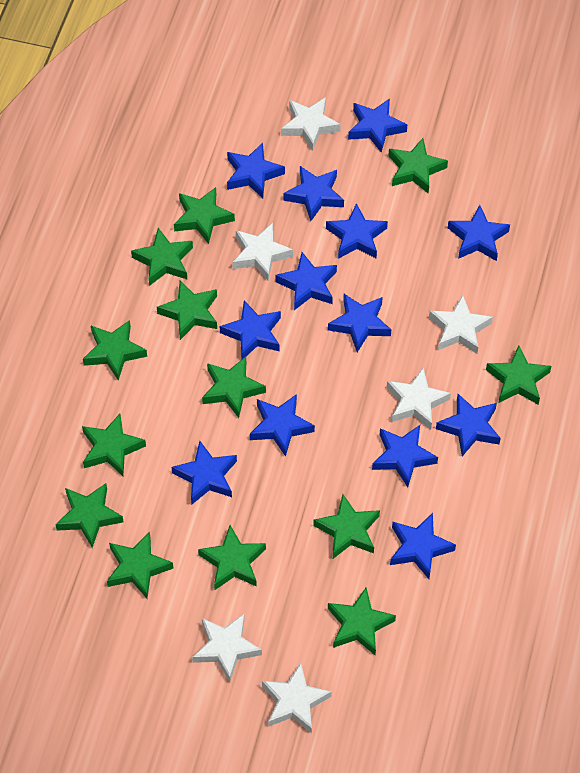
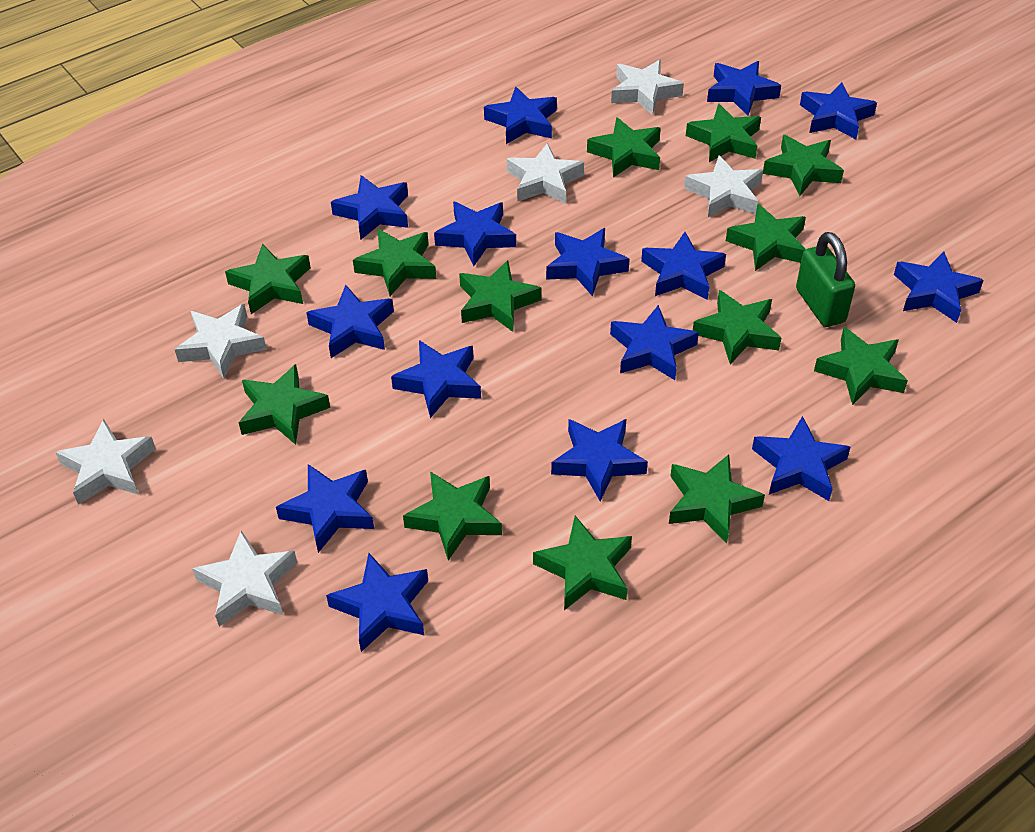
blue star: 13 -> 15
green padlock: 0 -> 1

